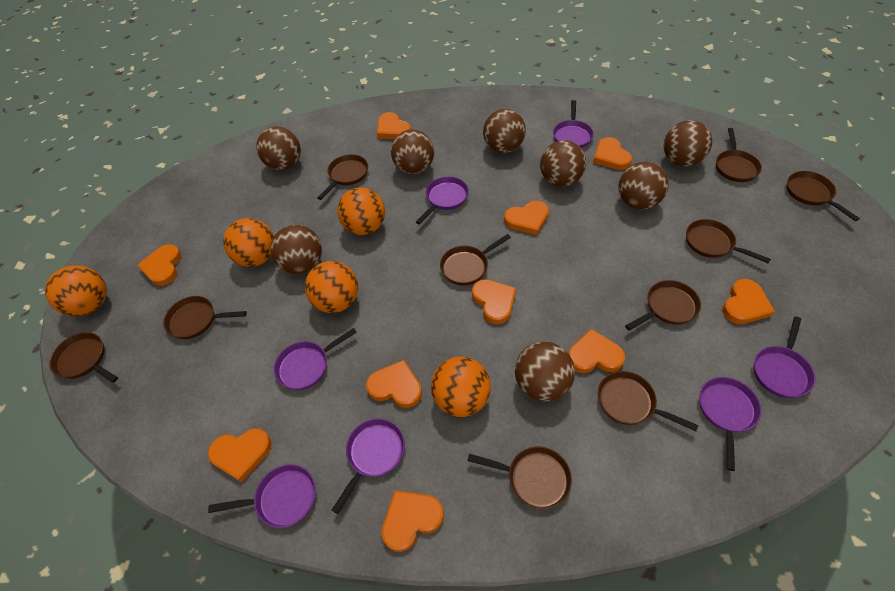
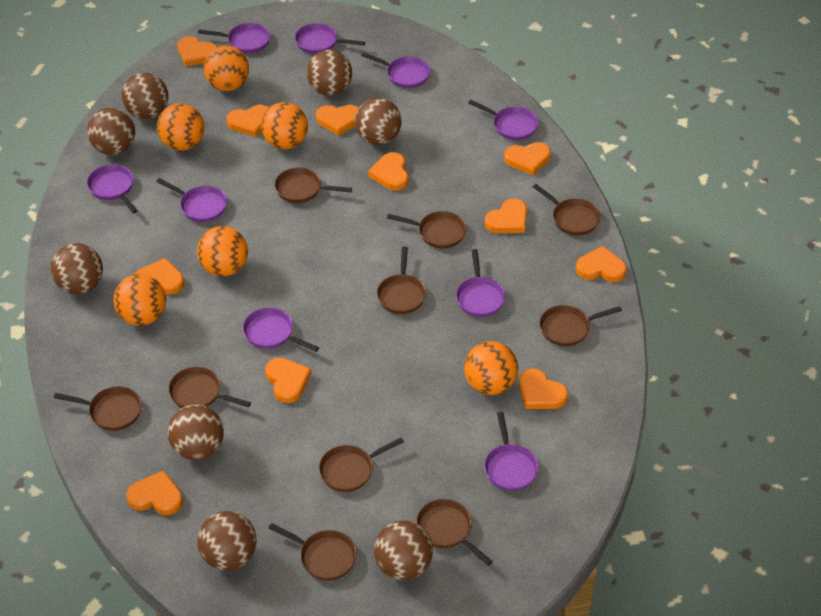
orange ball: 5 -> 6
orange heart: 10 -> 11
purple pan: 7 -> 9

